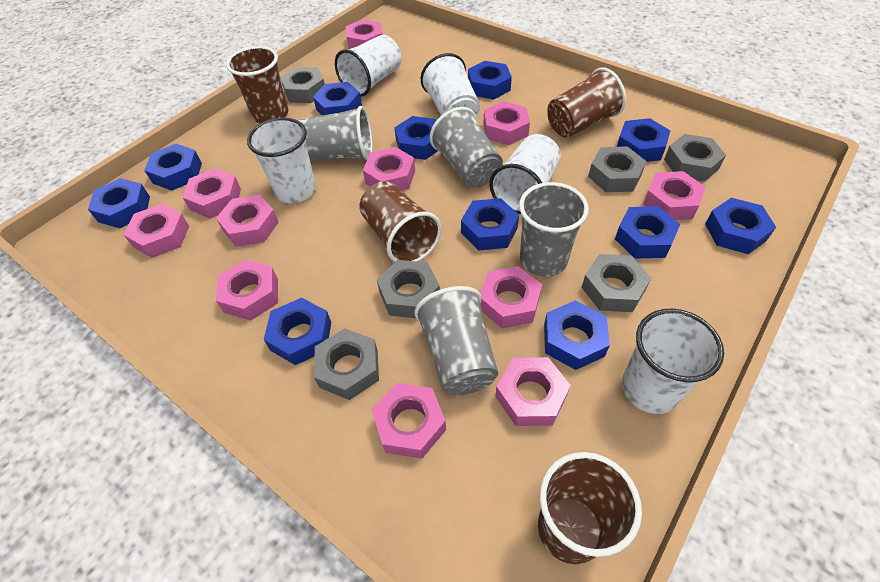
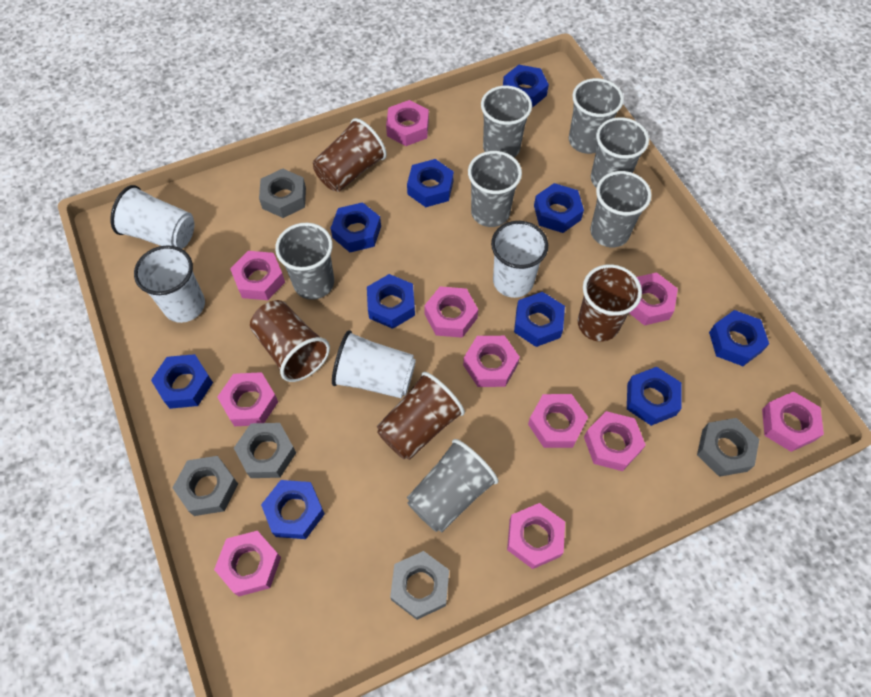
blue nut: 11 -> 10
grey cup: 4 -> 7
grey nut: 6 -> 5
white cup: 5 -> 4

